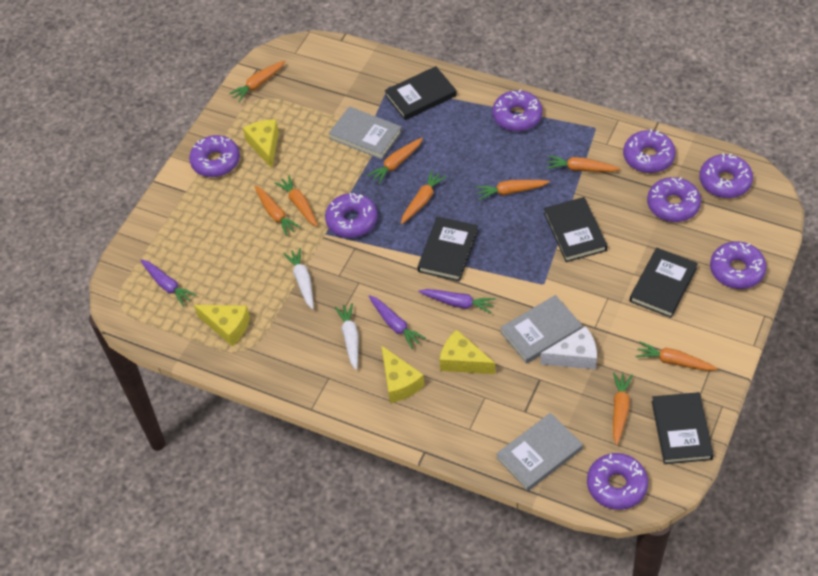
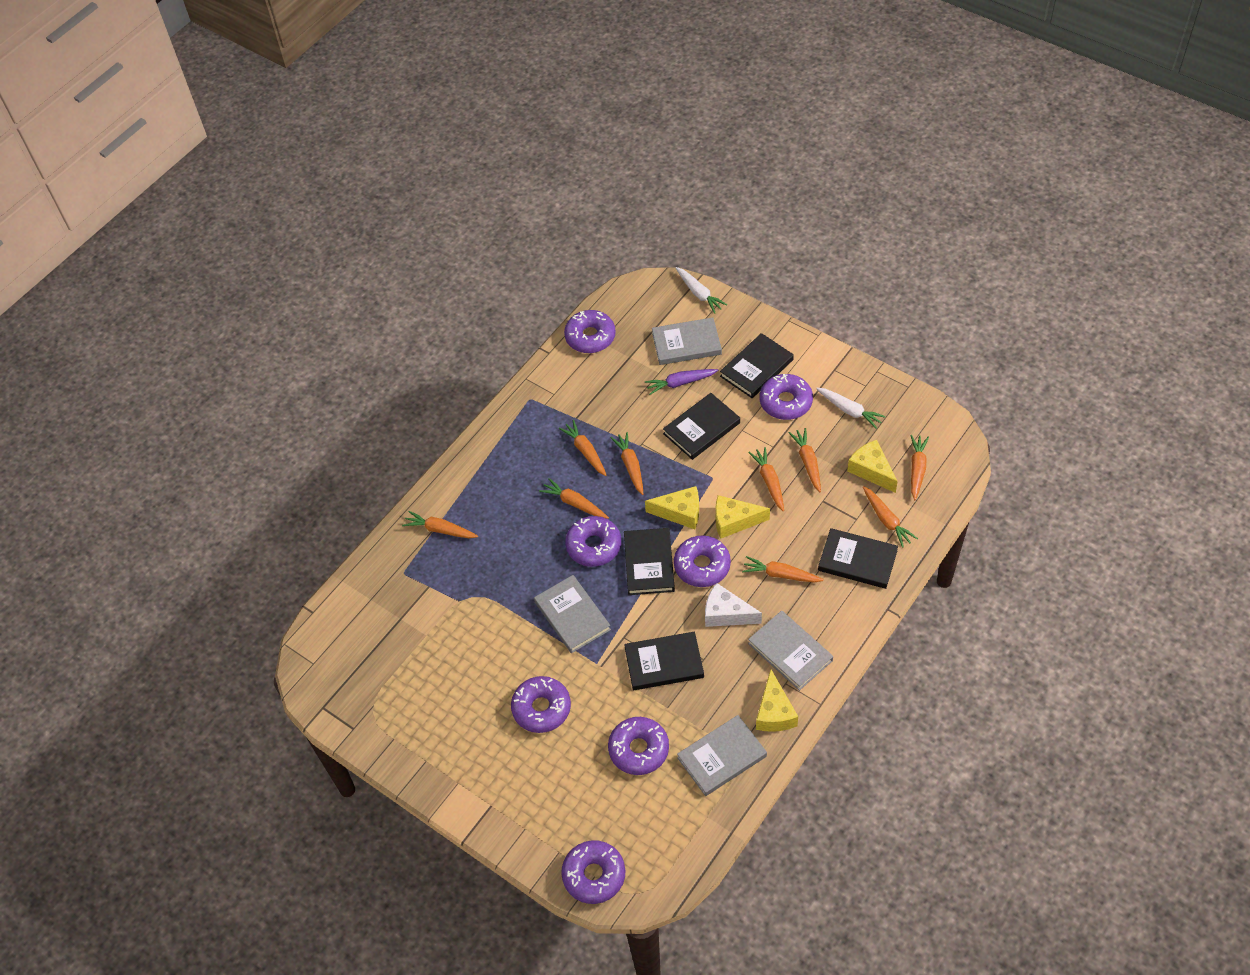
grey book: 3 -> 4
purple carrot: 3 -> 1
purple donut: 8 -> 7

